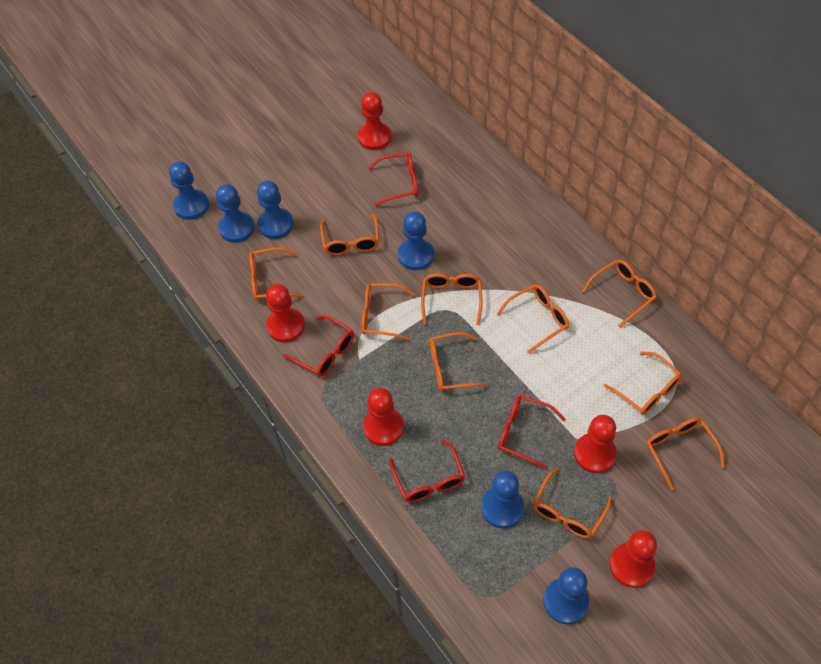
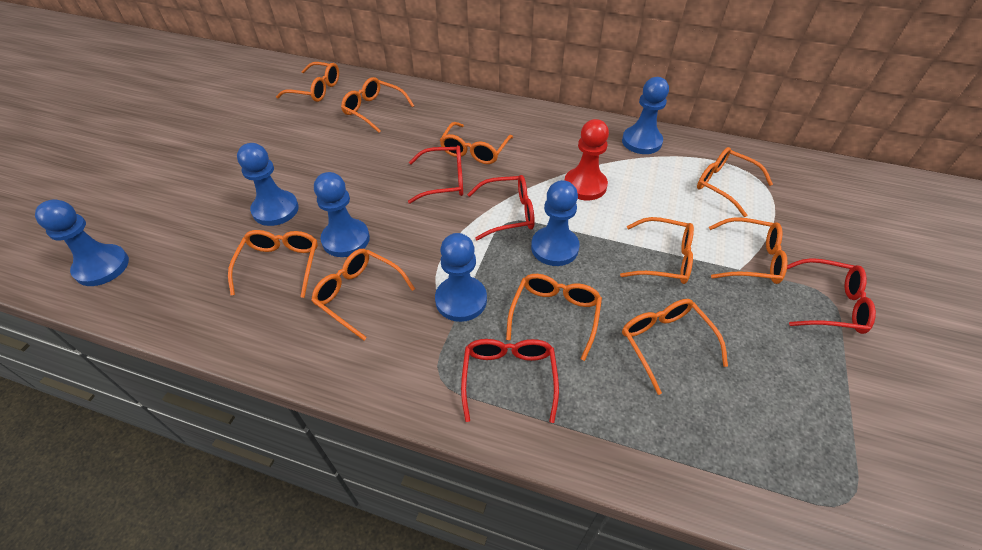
red pawn: 5 -> 1

